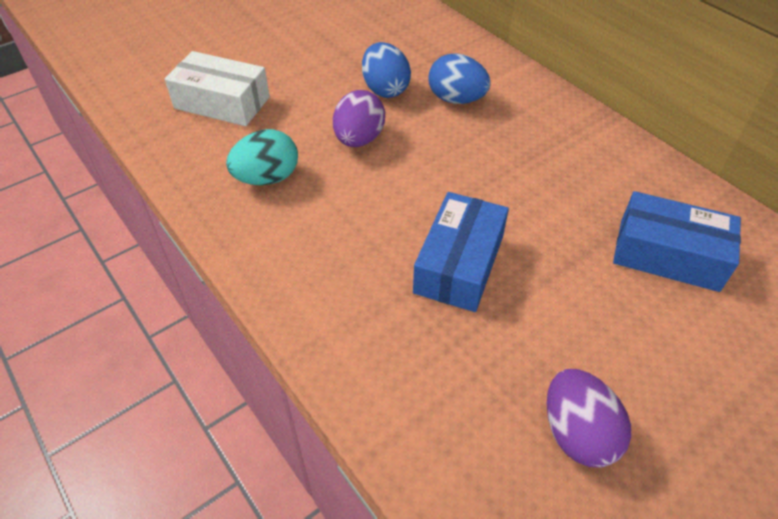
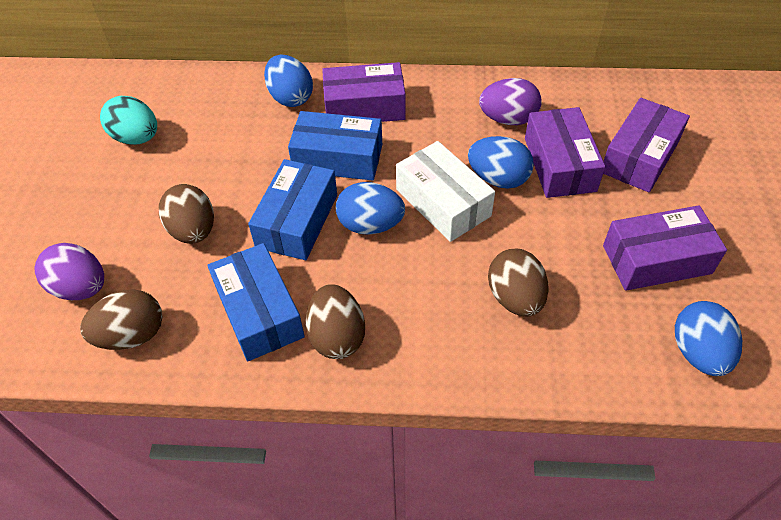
blue box: 2 -> 3
blue egg: 2 -> 4
brown egg: 0 -> 4
purple box: 0 -> 4

